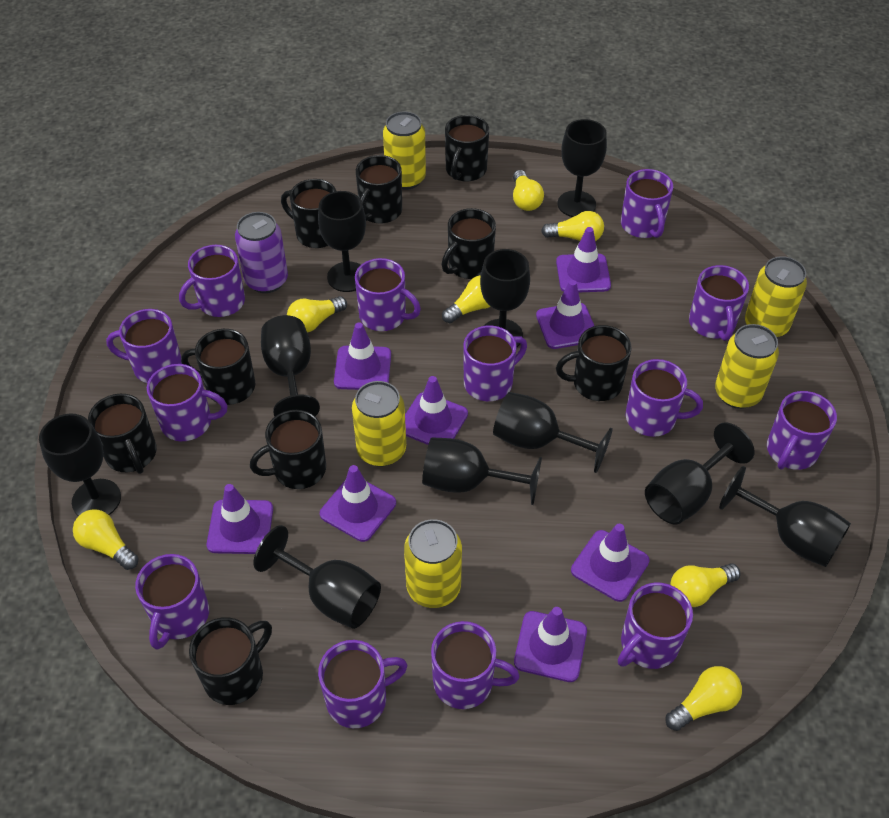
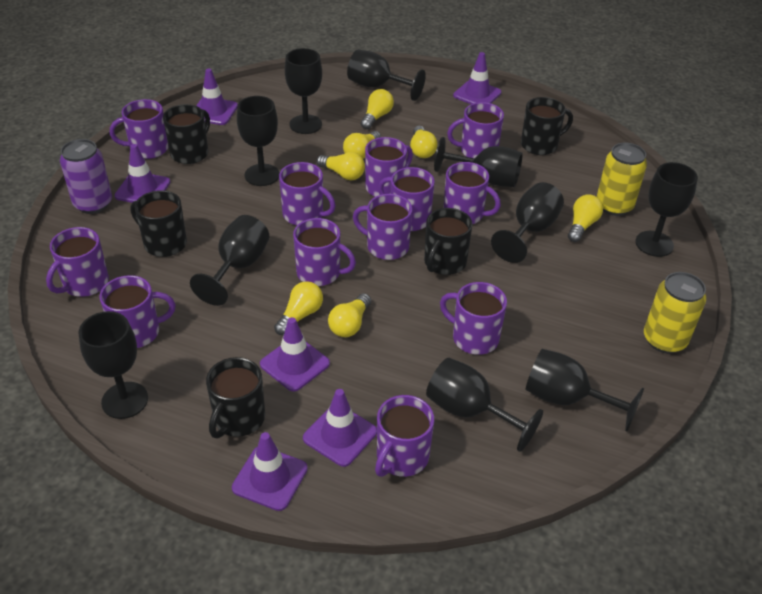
black mug: 9 -> 5
purple mug: 13 -> 12
purple traffic cone: 8 -> 6
yellow can: 5 -> 2

